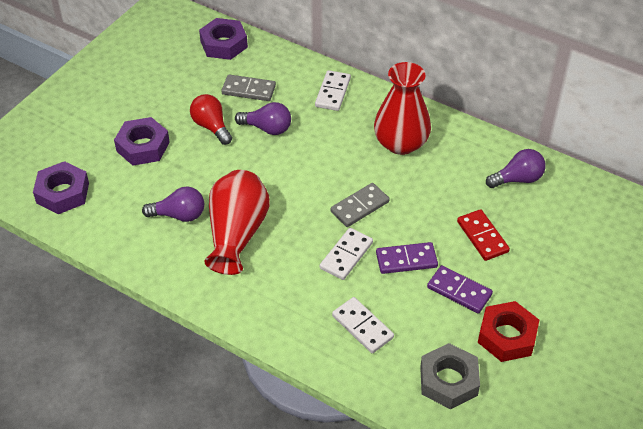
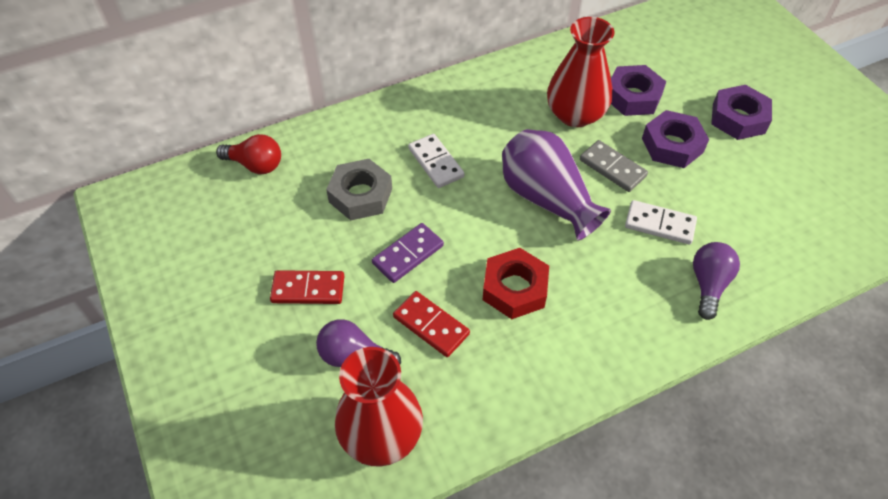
grey domino: 2 -> 1
purple domino: 2 -> 1
purple light bulb: 3 -> 2
purple vase: 0 -> 1
red domino: 1 -> 2
white domino: 3 -> 2

